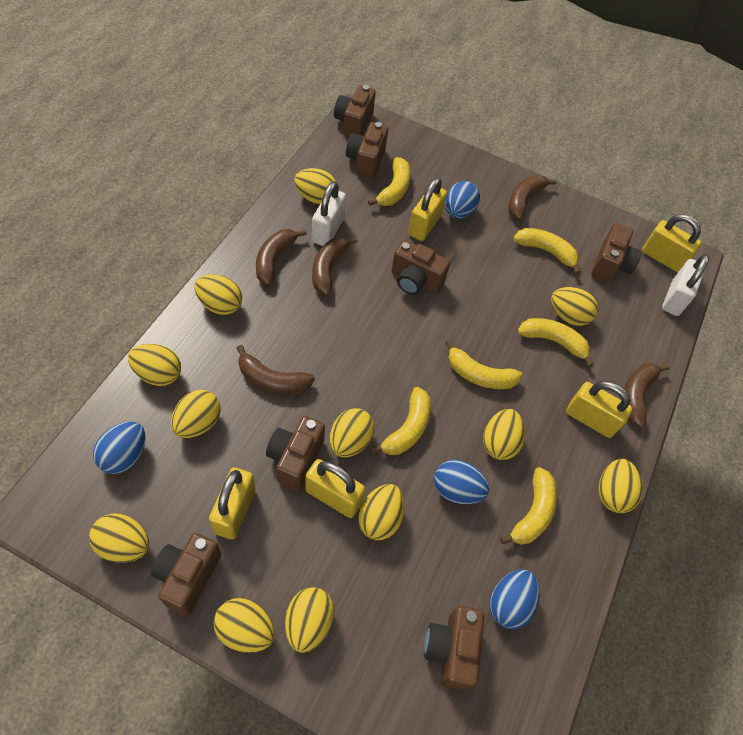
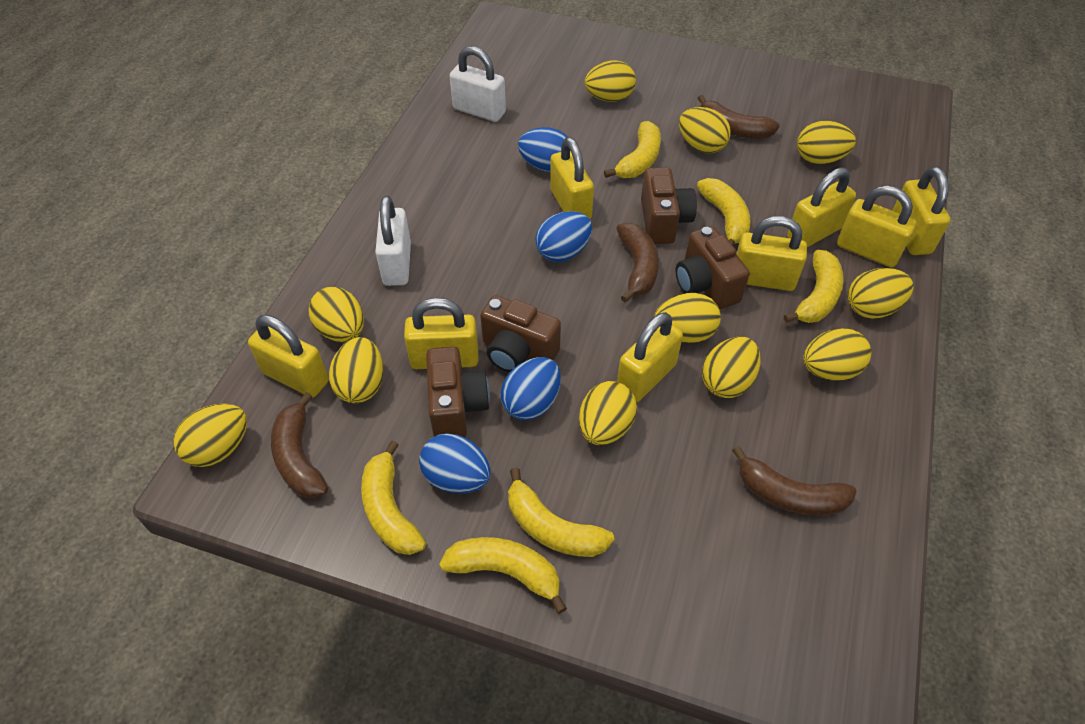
brown banana: 5 -> 4
brown camera: 7 -> 4
yellow egg: 12 -> 11
yellow padlock: 5 -> 8

